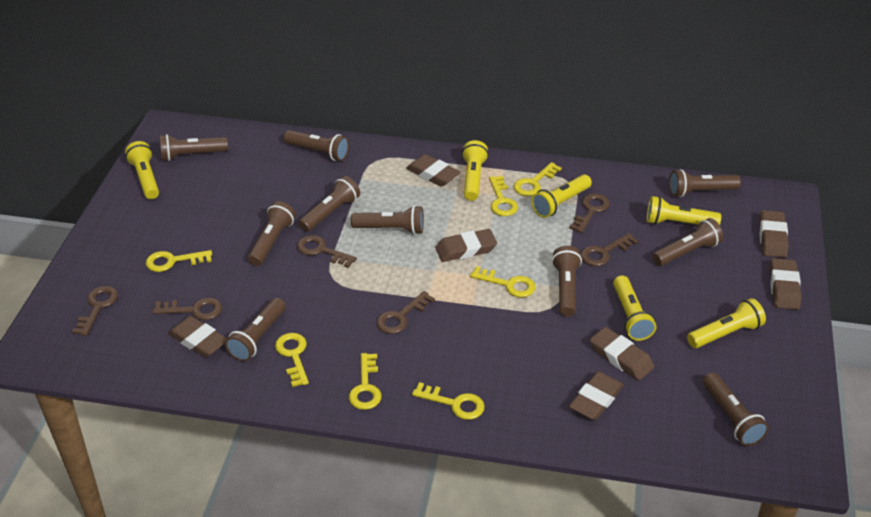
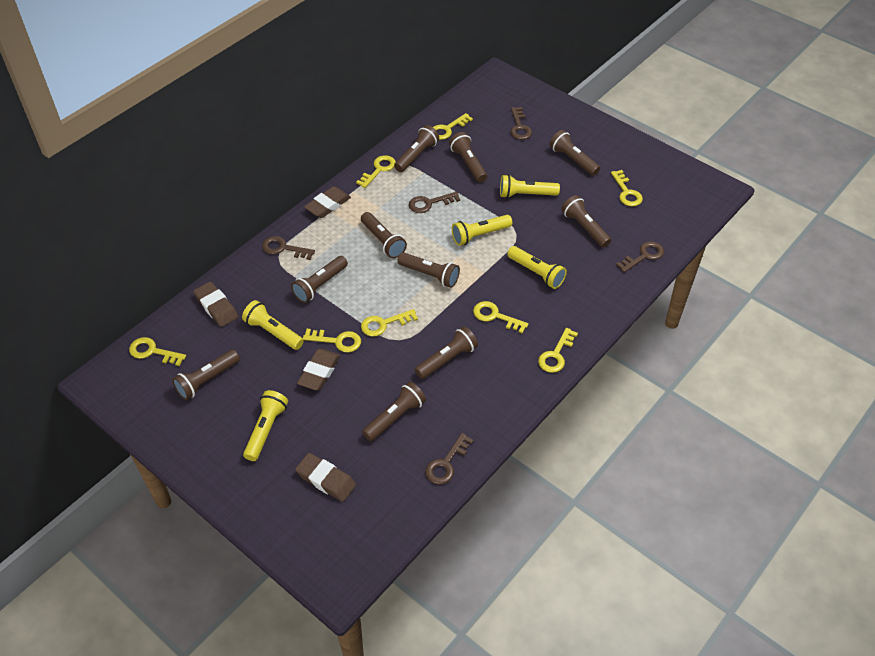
brown eraser: 7 -> 4
brown key: 6 -> 5
yellow flashlight: 6 -> 5
yellow key: 7 -> 8

